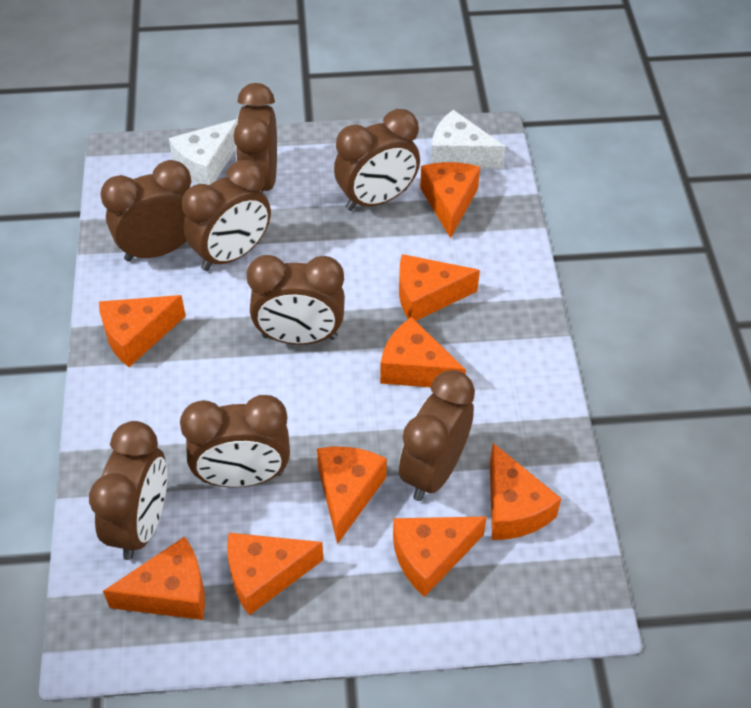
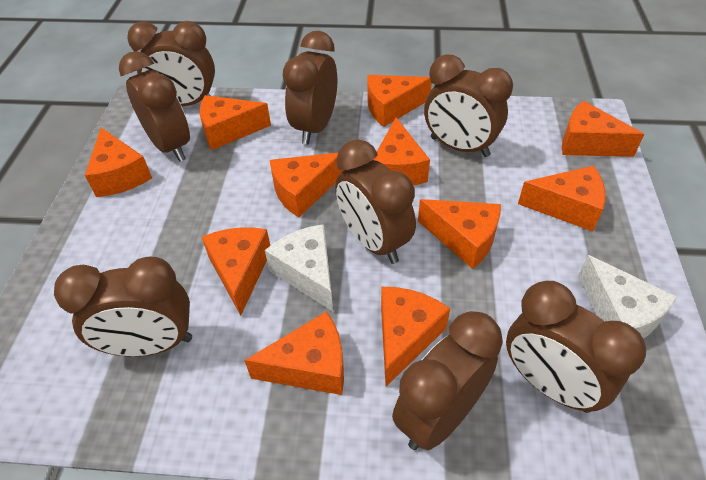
orange cheese: 9 -> 11

